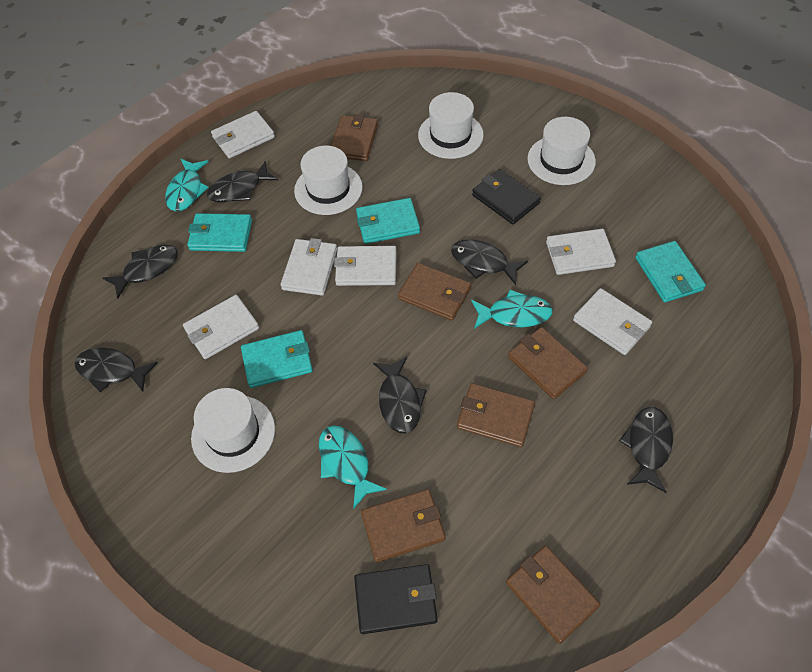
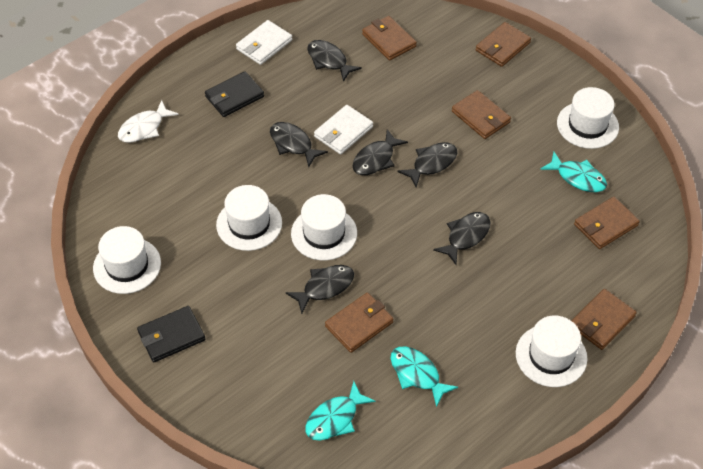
turquoise wallet: 4 -> 0
white fish: 0 -> 1
white hat: 4 -> 5
white wallet: 6 -> 2

